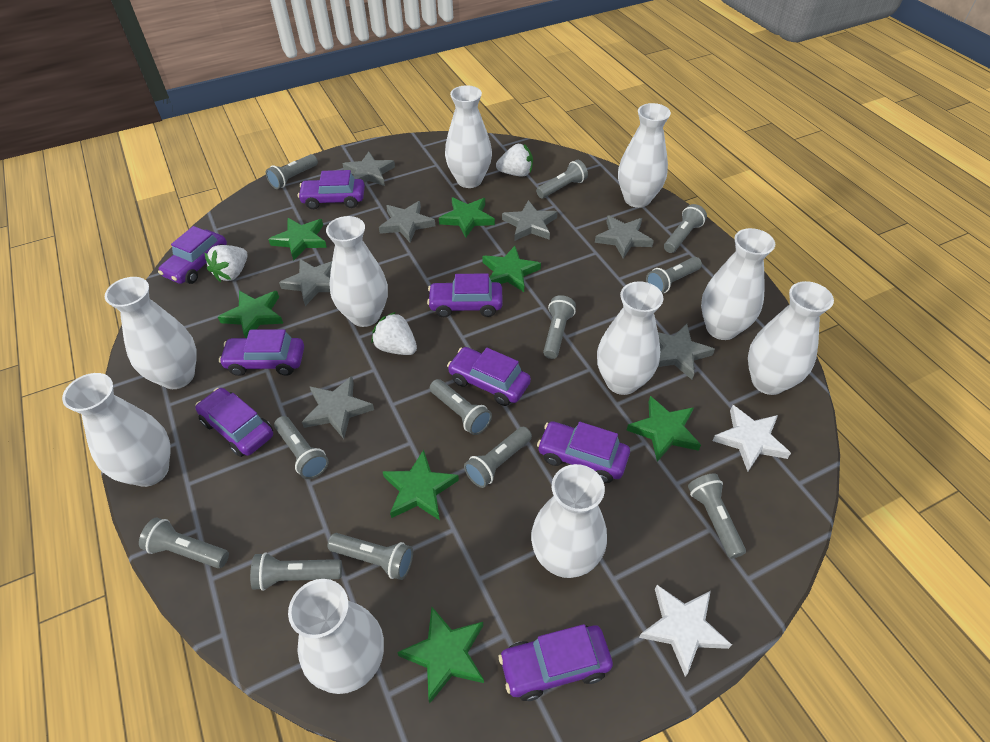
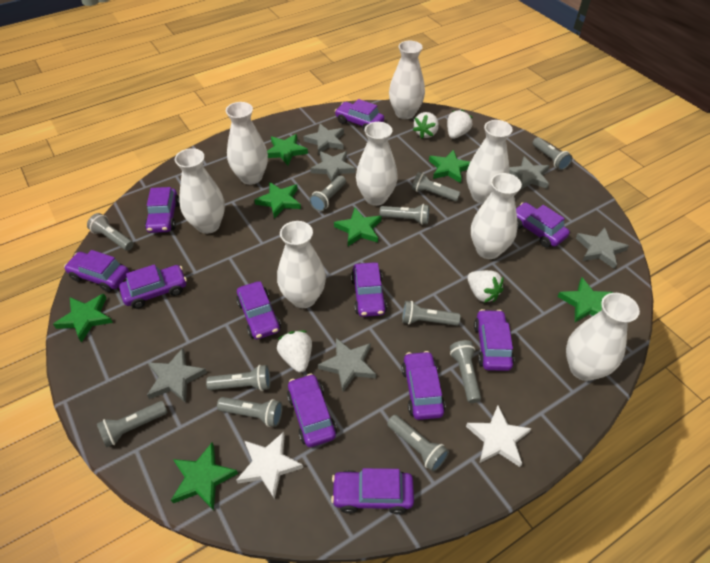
grey flashlight: 12 -> 11
grey star: 7 -> 6
purple car: 8 -> 11
white strawberry: 3 -> 4
white vase: 10 -> 8

